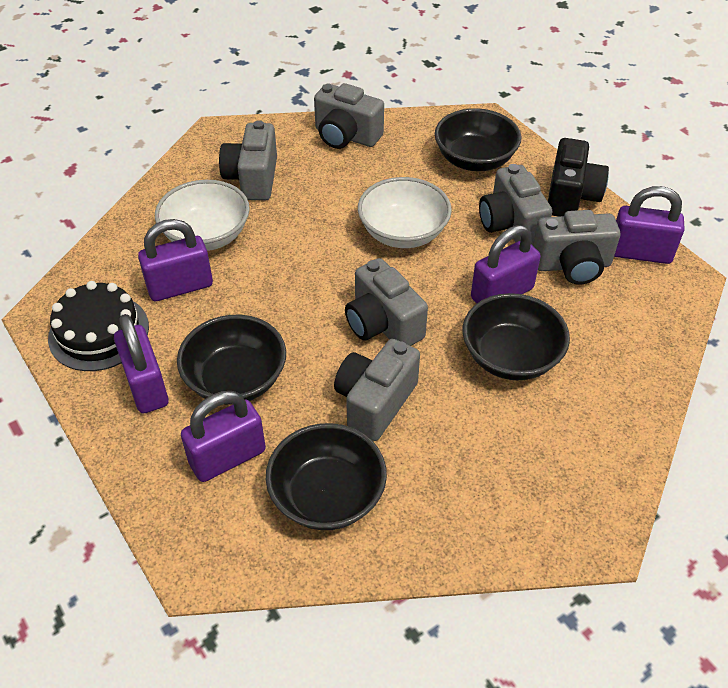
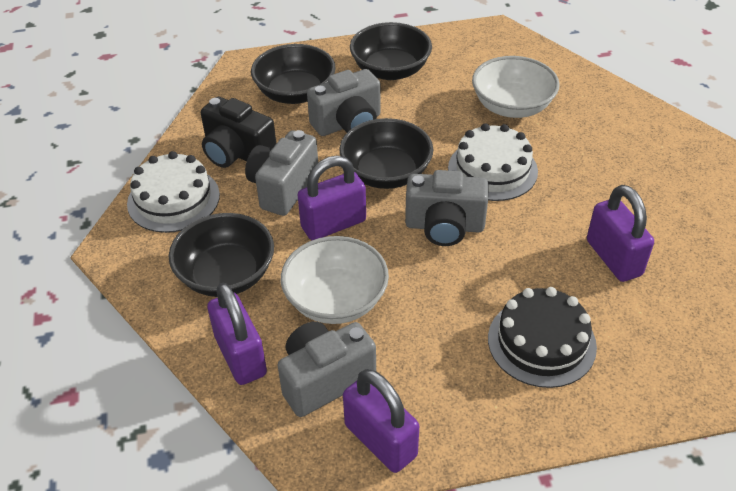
grey camera: 6 -> 4
purple padlock: 5 -> 4
white cake: 0 -> 2

